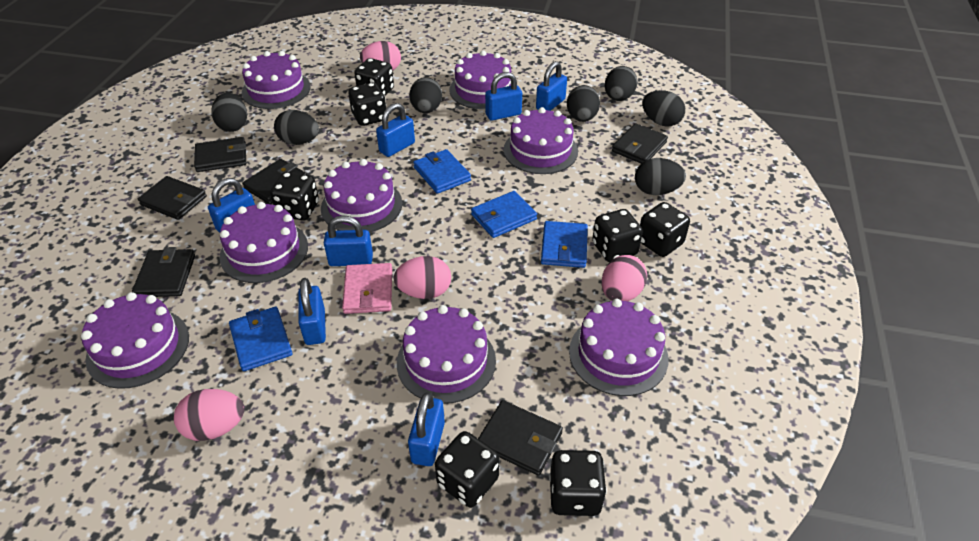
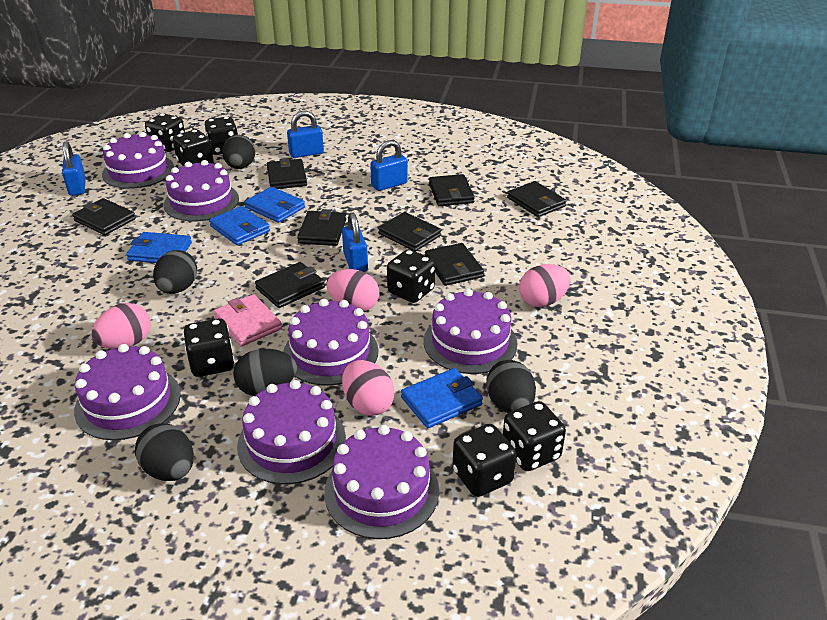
black egg: 7 -> 5
black wallet: 6 -> 8
blue padlock: 7 -> 4
purple cake: 8 -> 7

